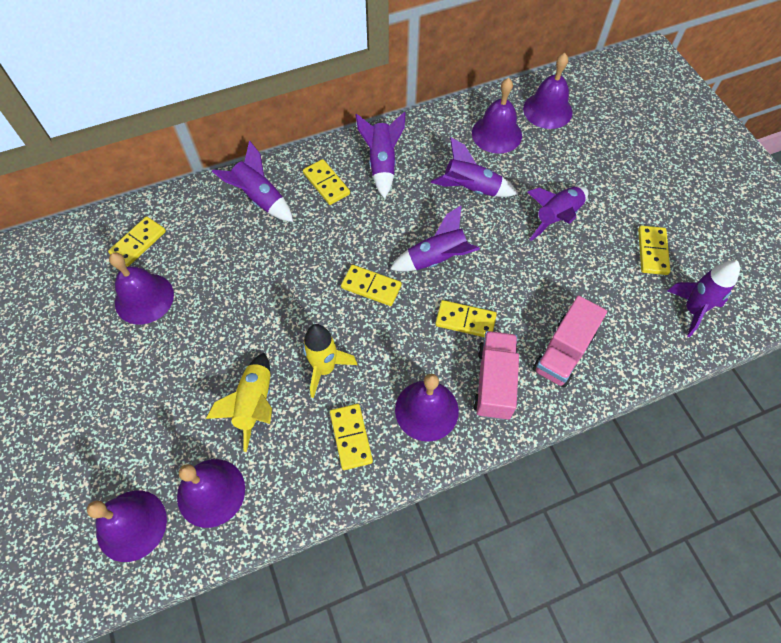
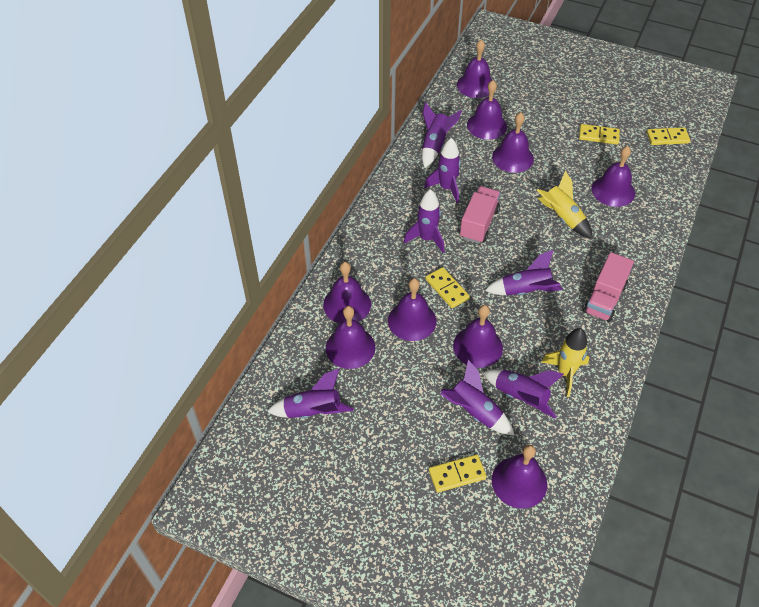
purple bell: 6 -> 9
purple rocket: 6 -> 7
yellow domino: 6 -> 4

